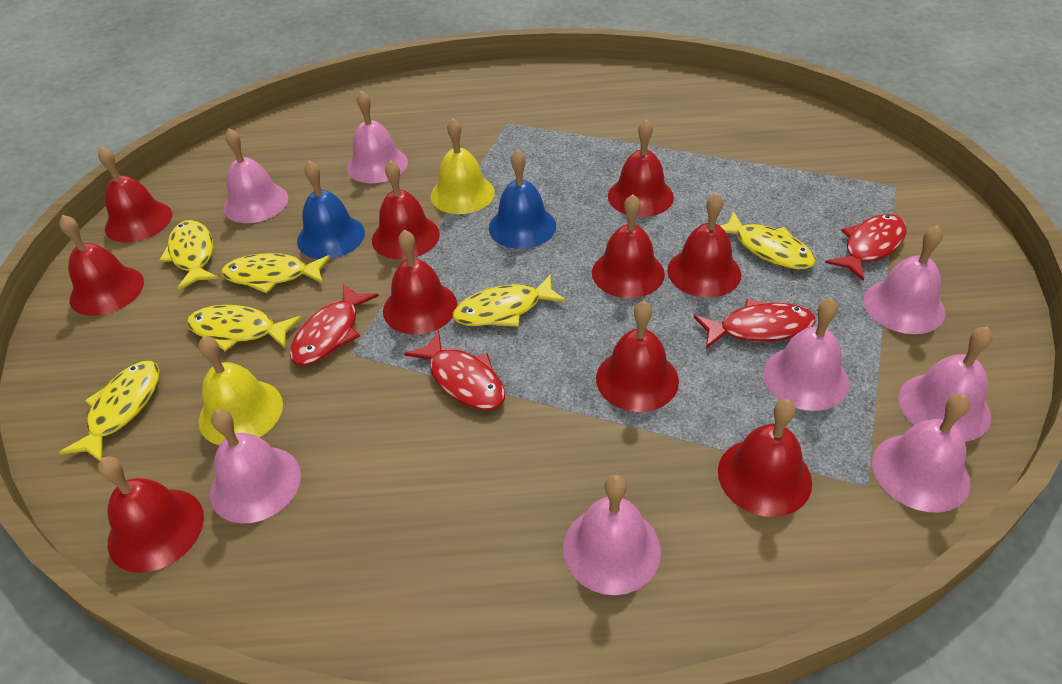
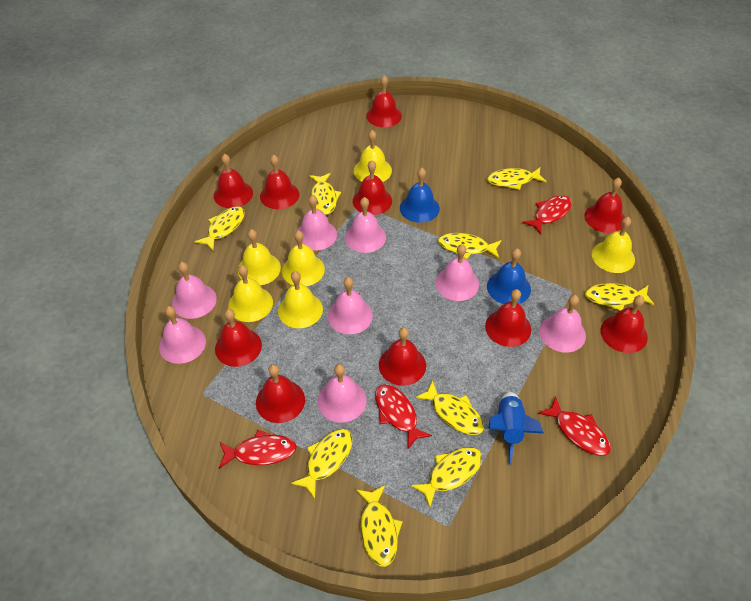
blue rocket: 0 -> 1
yellow bell: 2 -> 6
yellow fish: 6 -> 9

